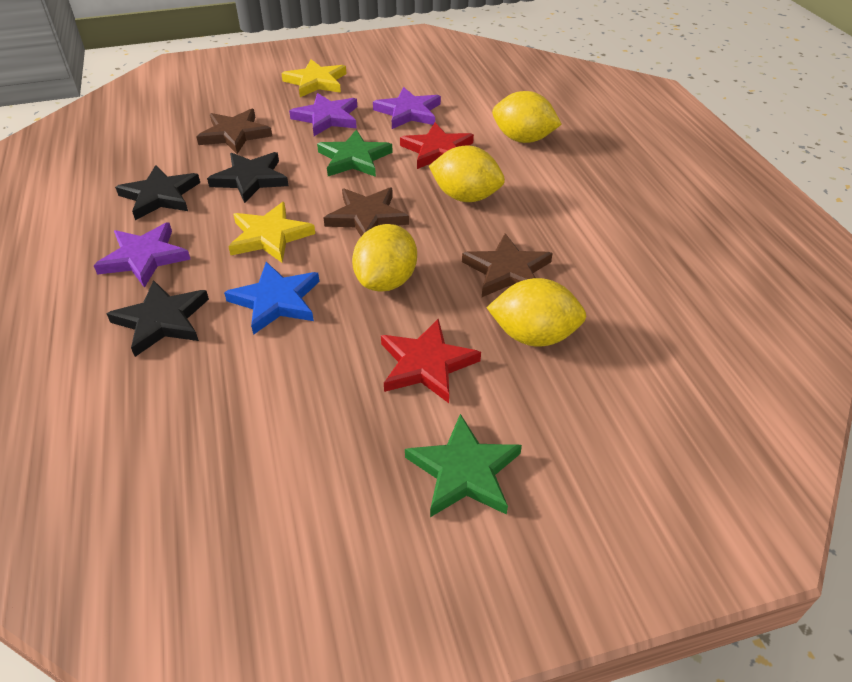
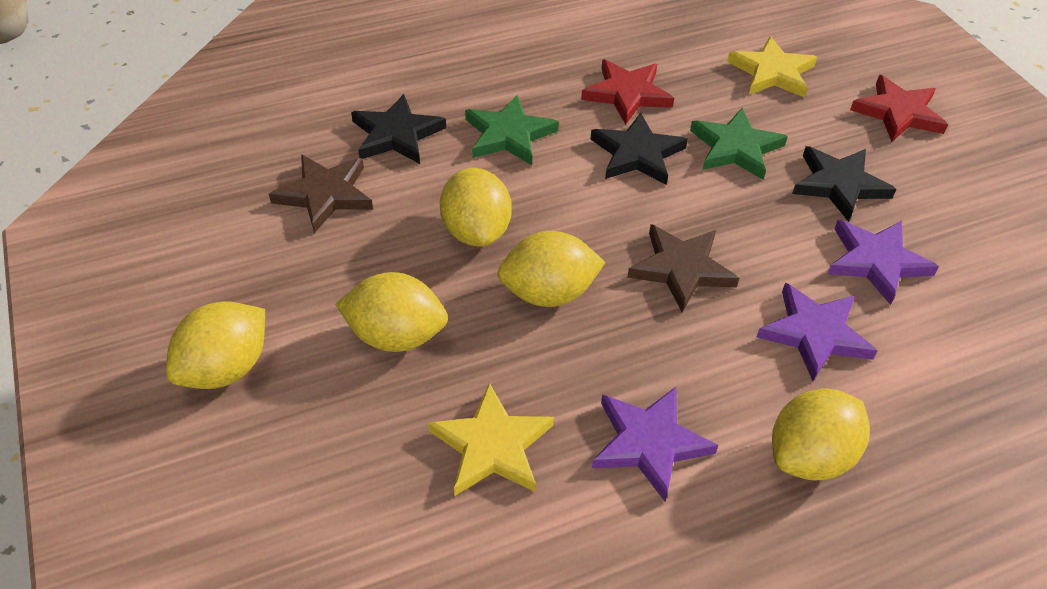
blue star: 1 -> 0
brown star: 3 -> 2
yellow lemon: 4 -> 5

